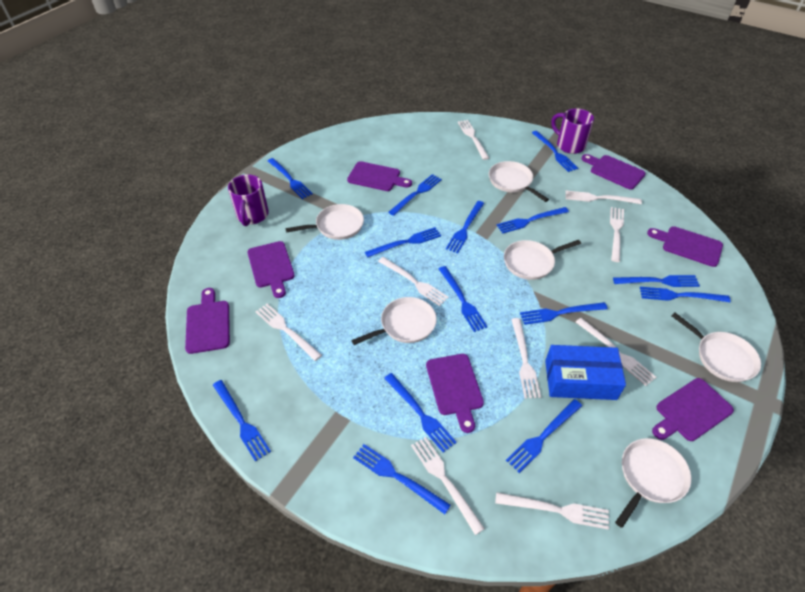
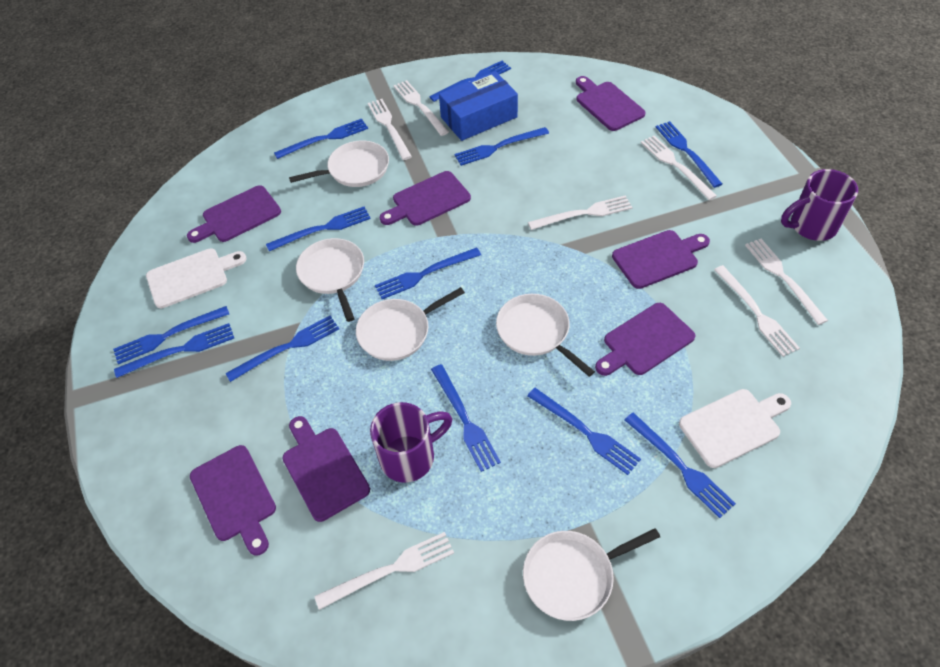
blue fork: 14 -> 12
white cutting board: 0 -> 2
white fork: 9 -> 7
white pan: 6 -> 5

